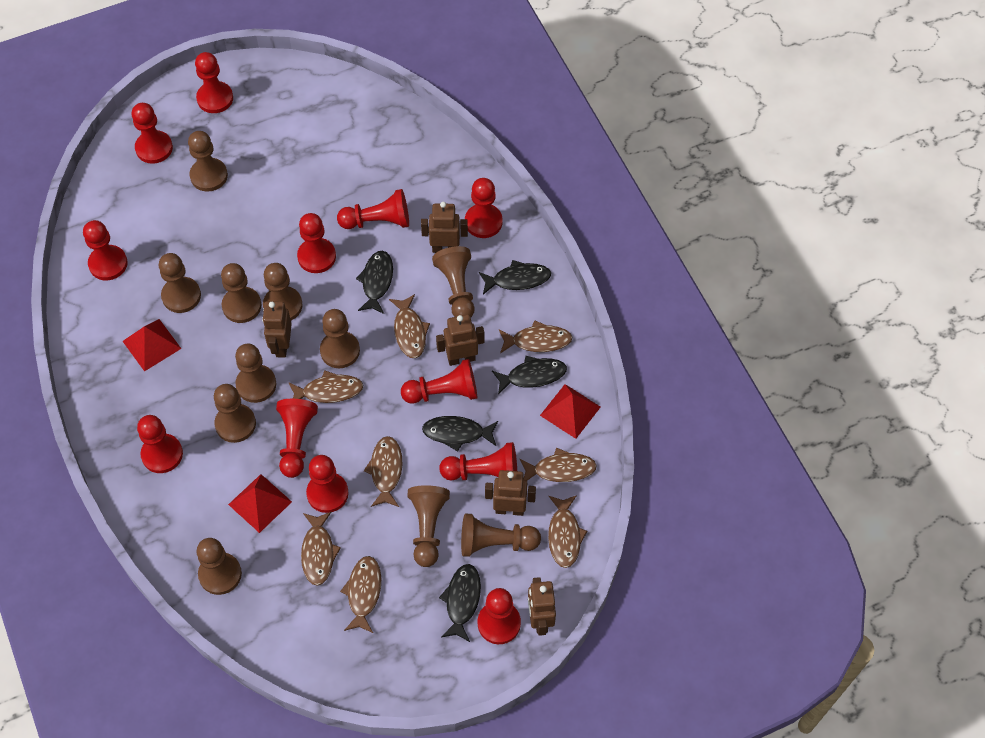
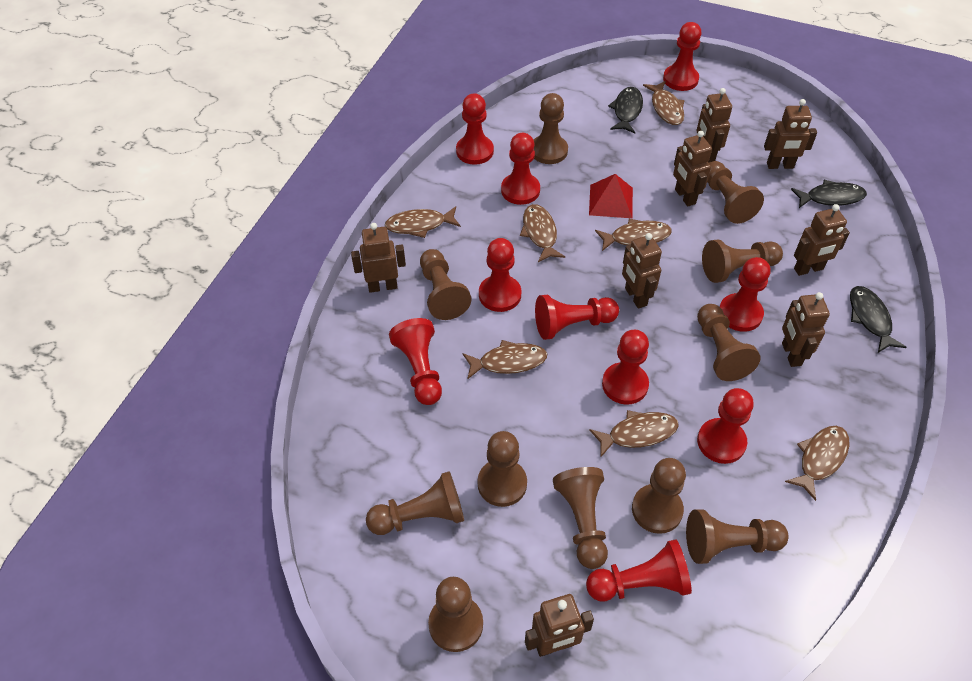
black fish: 5 -> 3
brown fish: 8 -> 7
brown robot: 5 -> 8
red pawn: 12 -> 10
red pyramid: 3 -> 1

